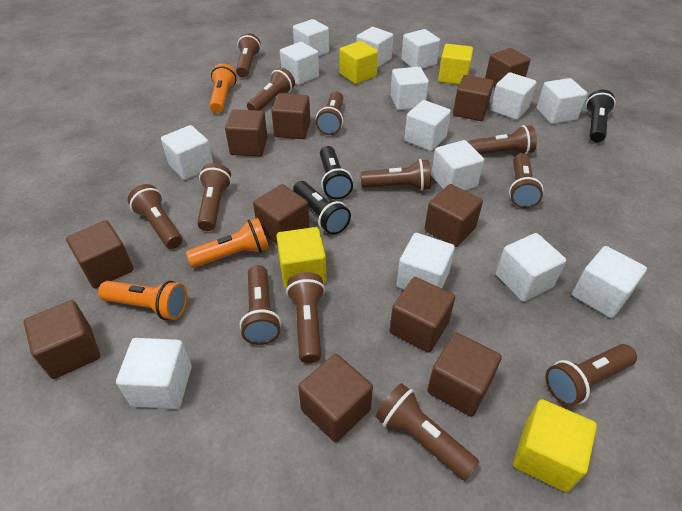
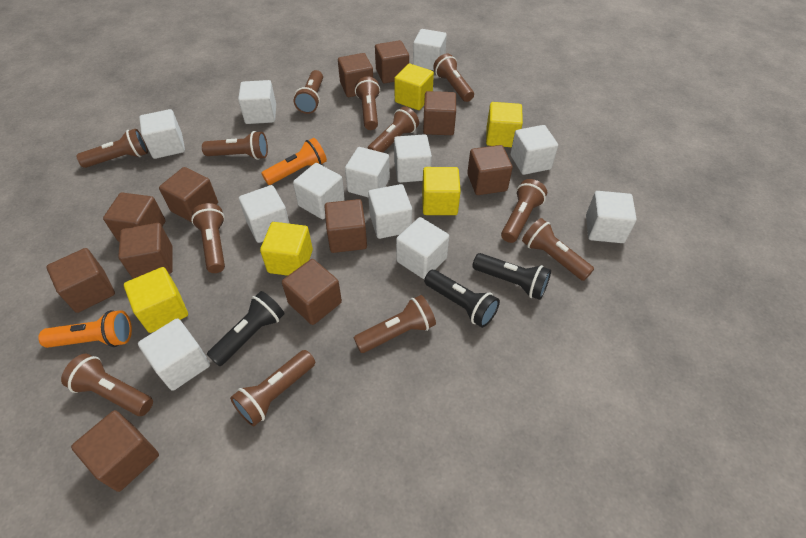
orange flashlight: 3 -> 2
white cube: 14 -> 12
yellow cube: 4 -> 5

